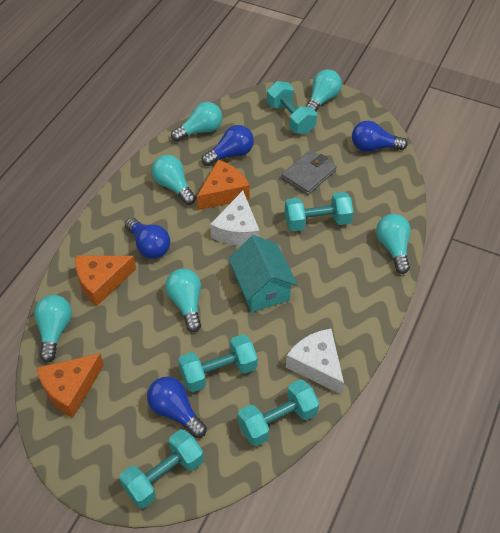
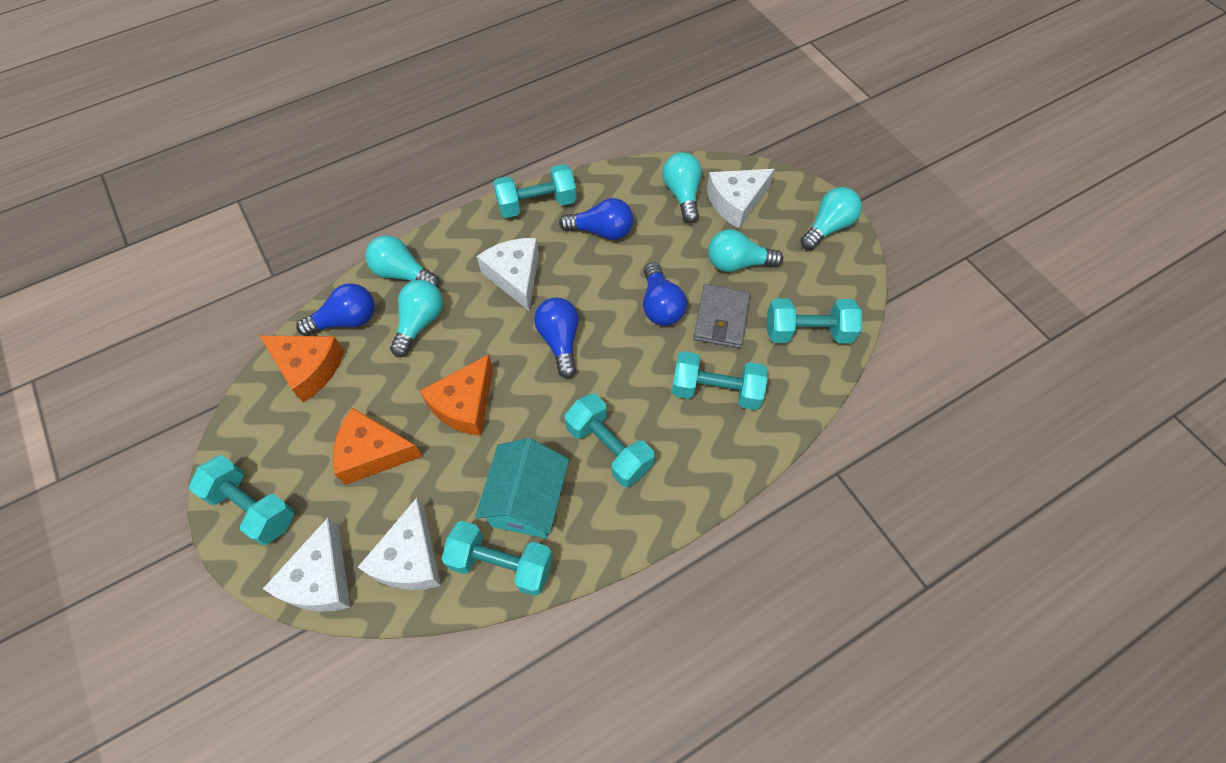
turquoise dumbbell: 5 -> 6
turquoise light bulb: 6 -> 5
white cheese: 2 -> 4

